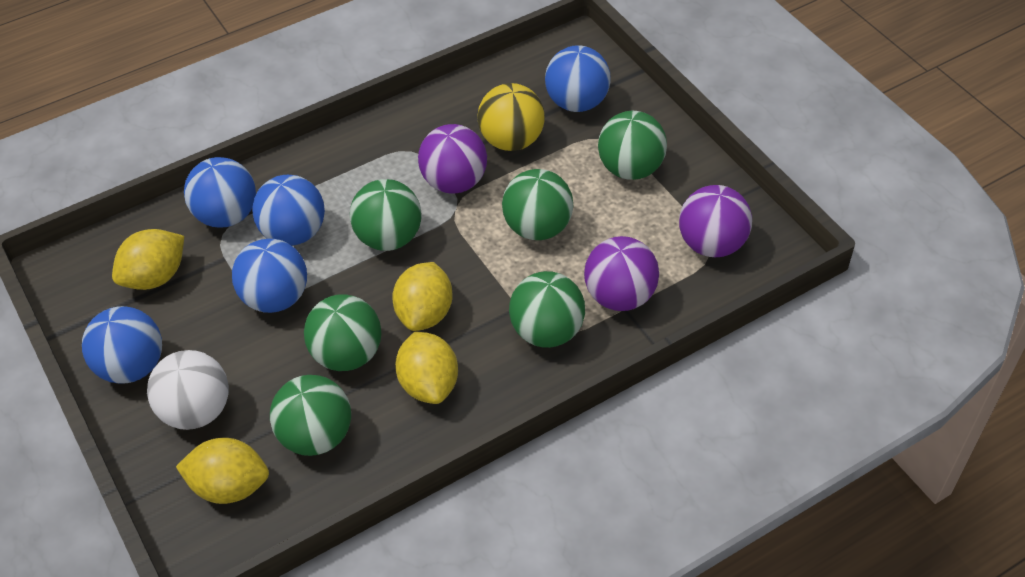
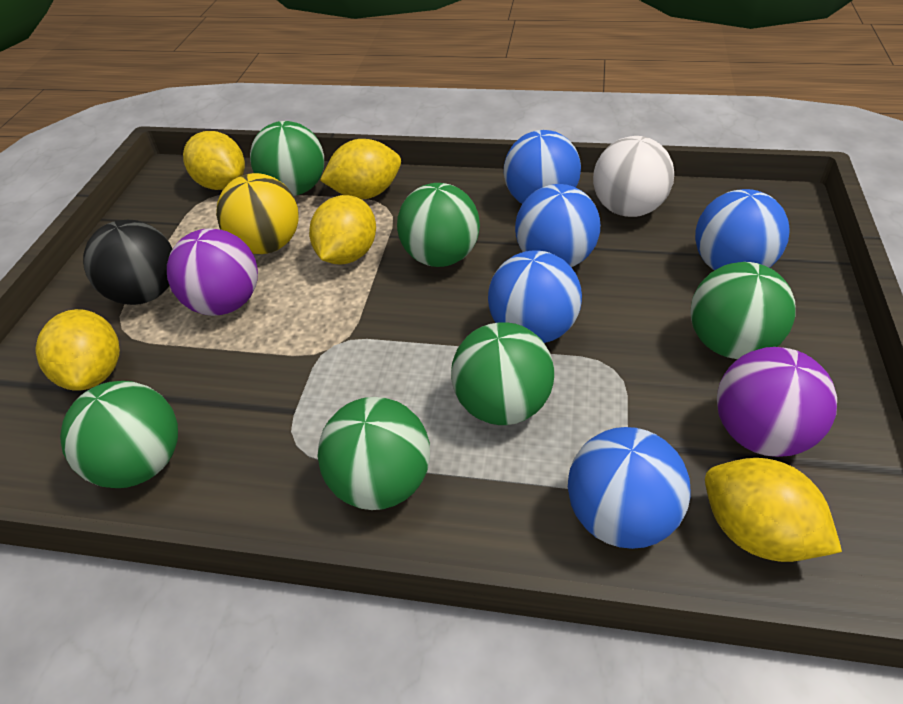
black ball: 0 -> 1
purple ball: 3 -> 2
yellow lemon: 4 -> 5

